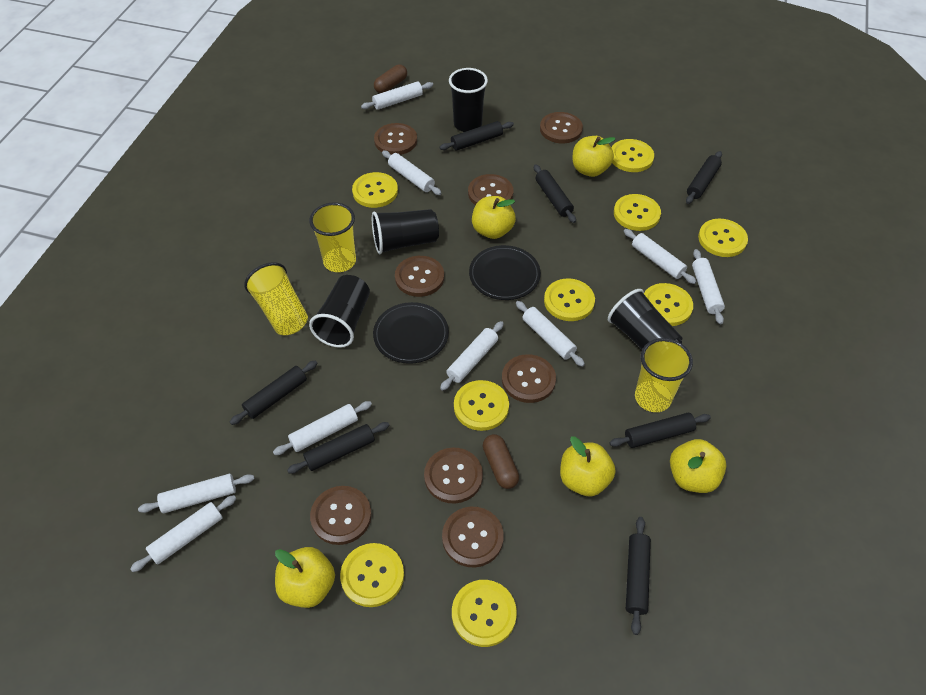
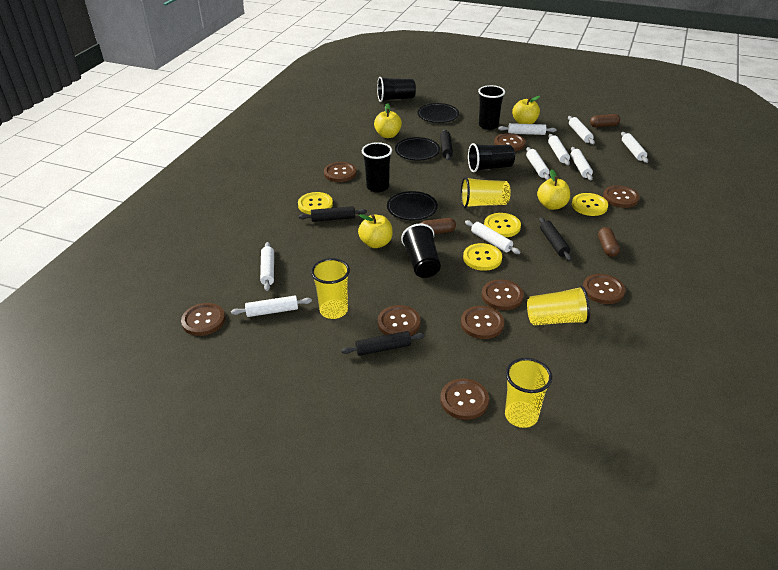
black cup: 4 -> 5
black plate: 2 -> 3
black rolling pin: 7 -> 4
brown button: 8 -> 9
brown capsule: 2 -> 3
yellow apple: 5 -> 4
yellow button: 9 -> 4
yellow cup: 3 -> 4

